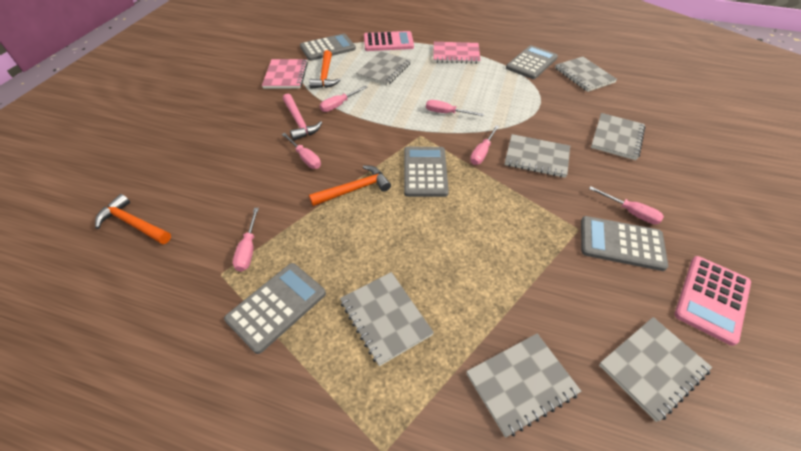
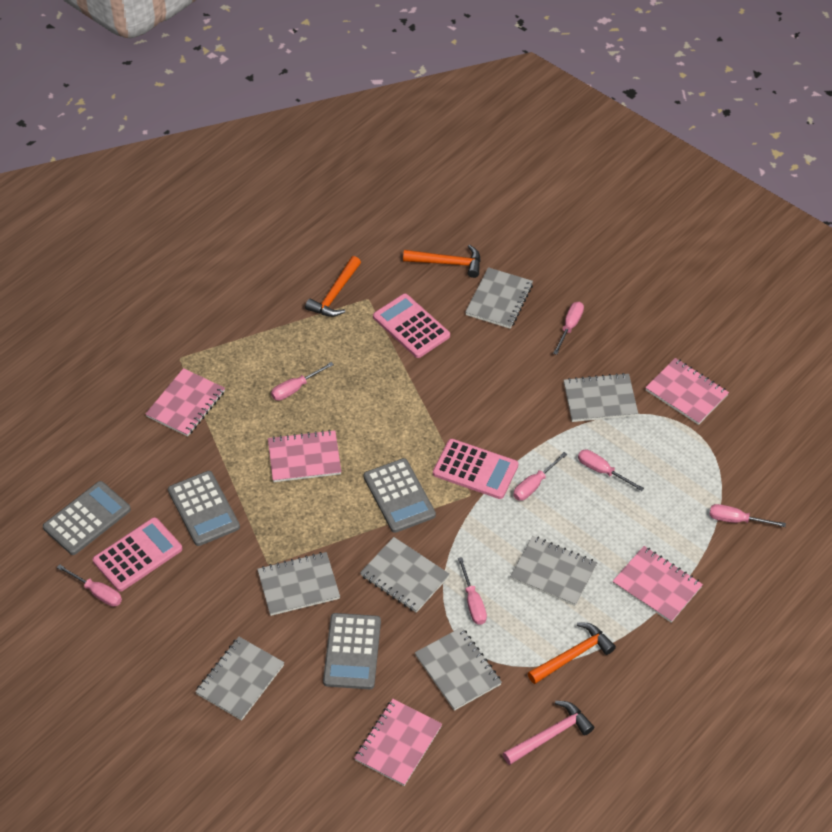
grey calculator: 5 -> 4
pink calculator: 2 -> 3
pink notebook: 2 -> 5
pink screwdriver: 6 -> 7

